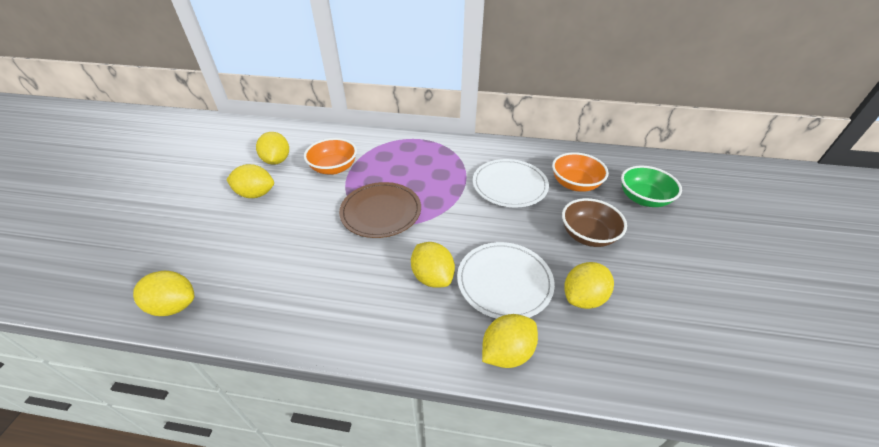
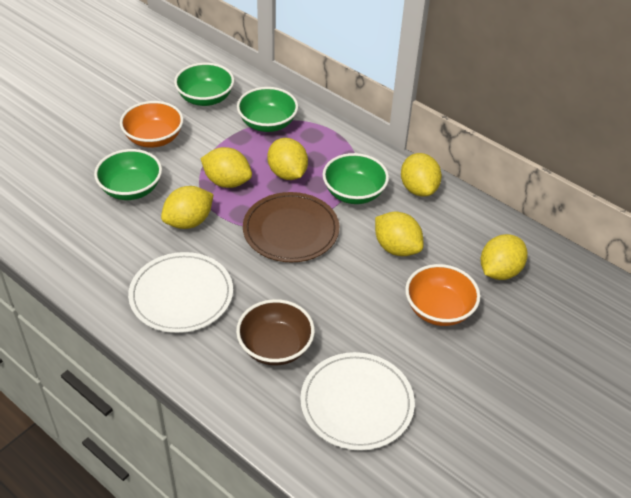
green bowl: 1 -> 4

